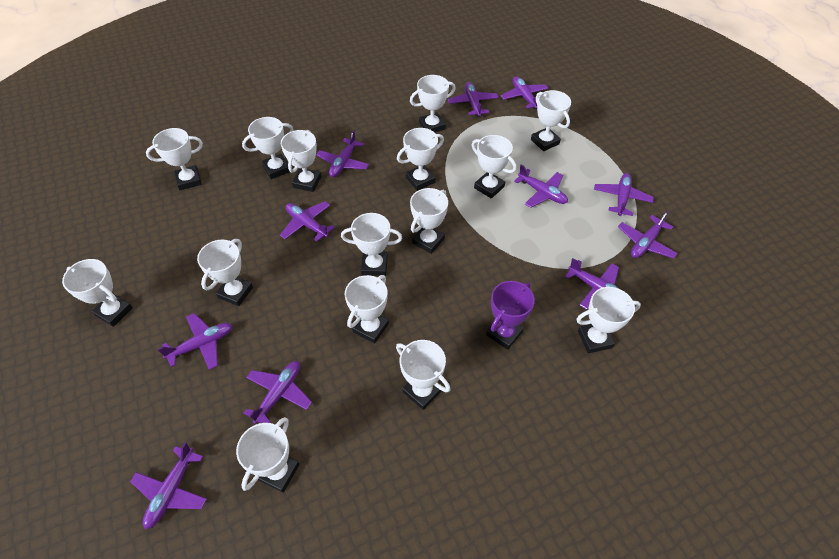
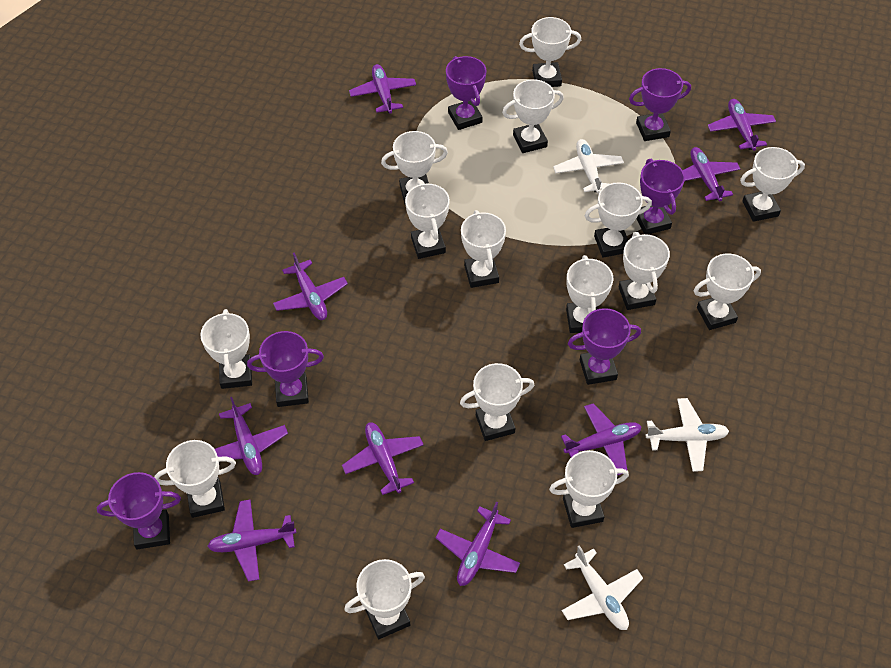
purple plane: 11 -> 9
purple trophy: 1 -> 6
white plane: 0 -> 3

